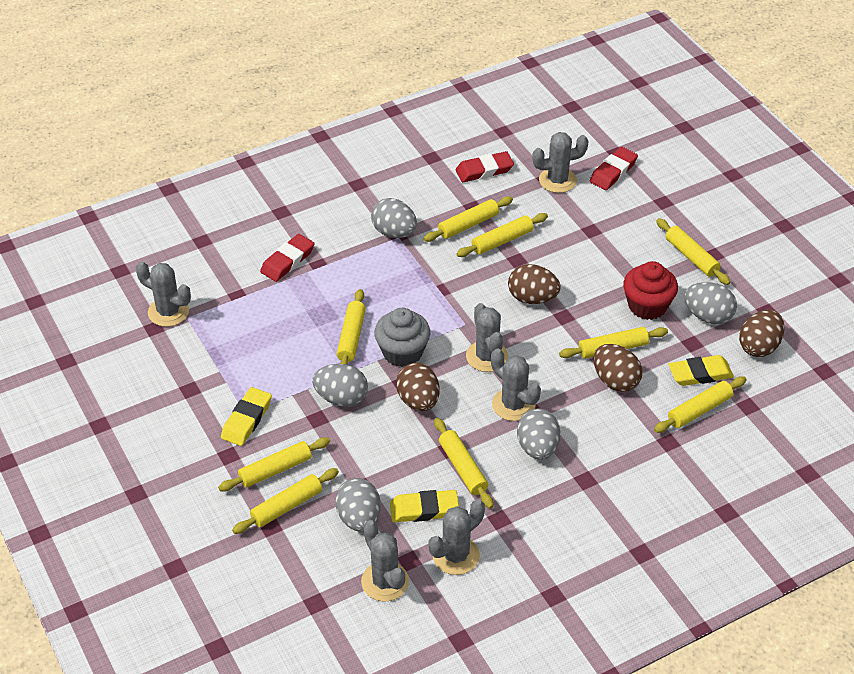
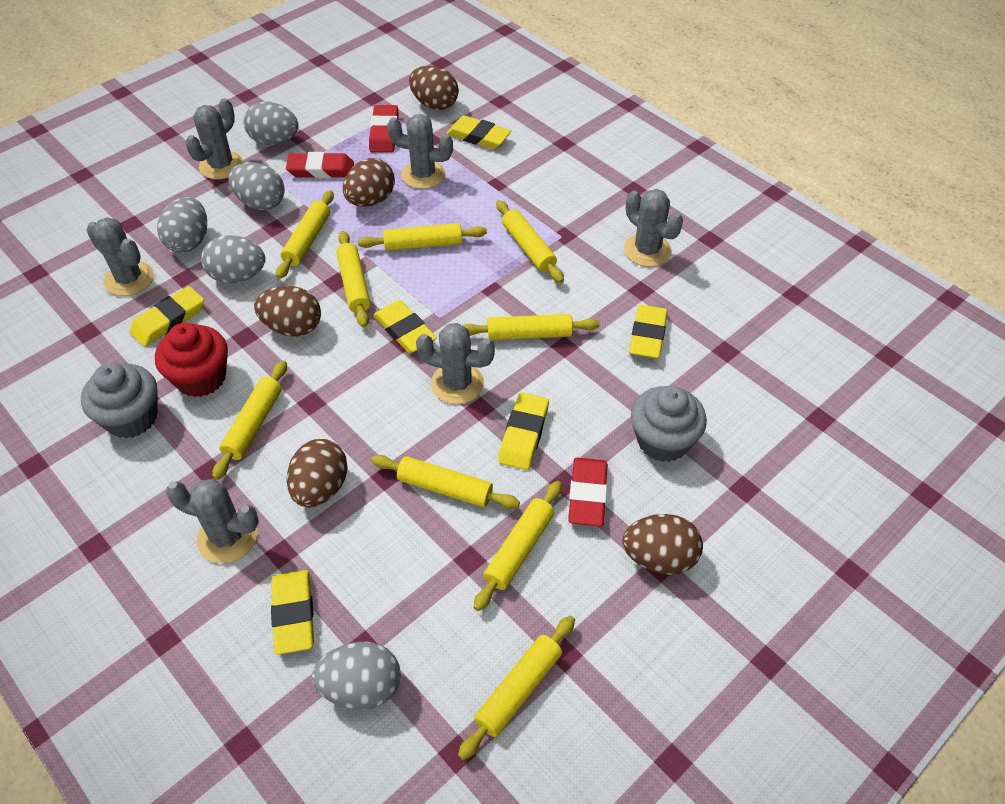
brown egg: 4 -> 5
grey cupcake: 1 -> 2
yellow eraser: 3 -> 6

